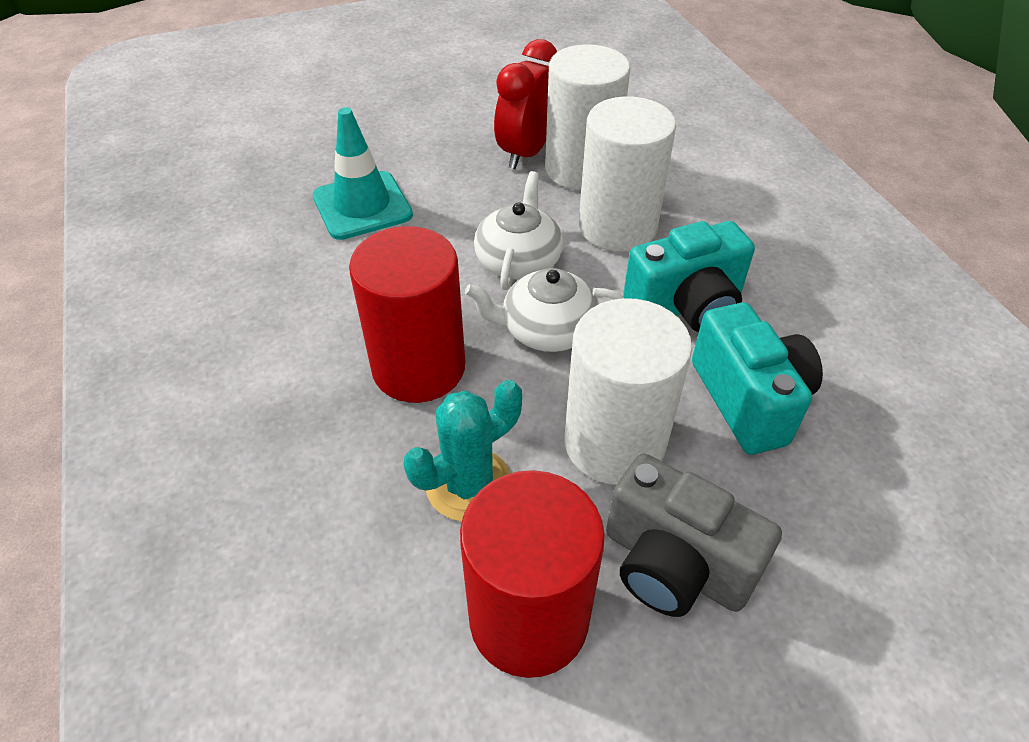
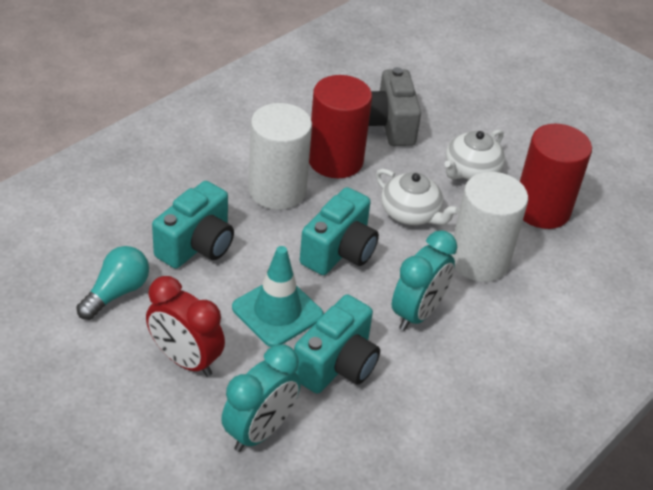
turquoise cactus: 1 -> 0
turquoise camera: 2 -> 3
turquoise clock: 0 -> 2
turquoise light bulb: 0 -> 1
white cylinder: 3 -> 2

